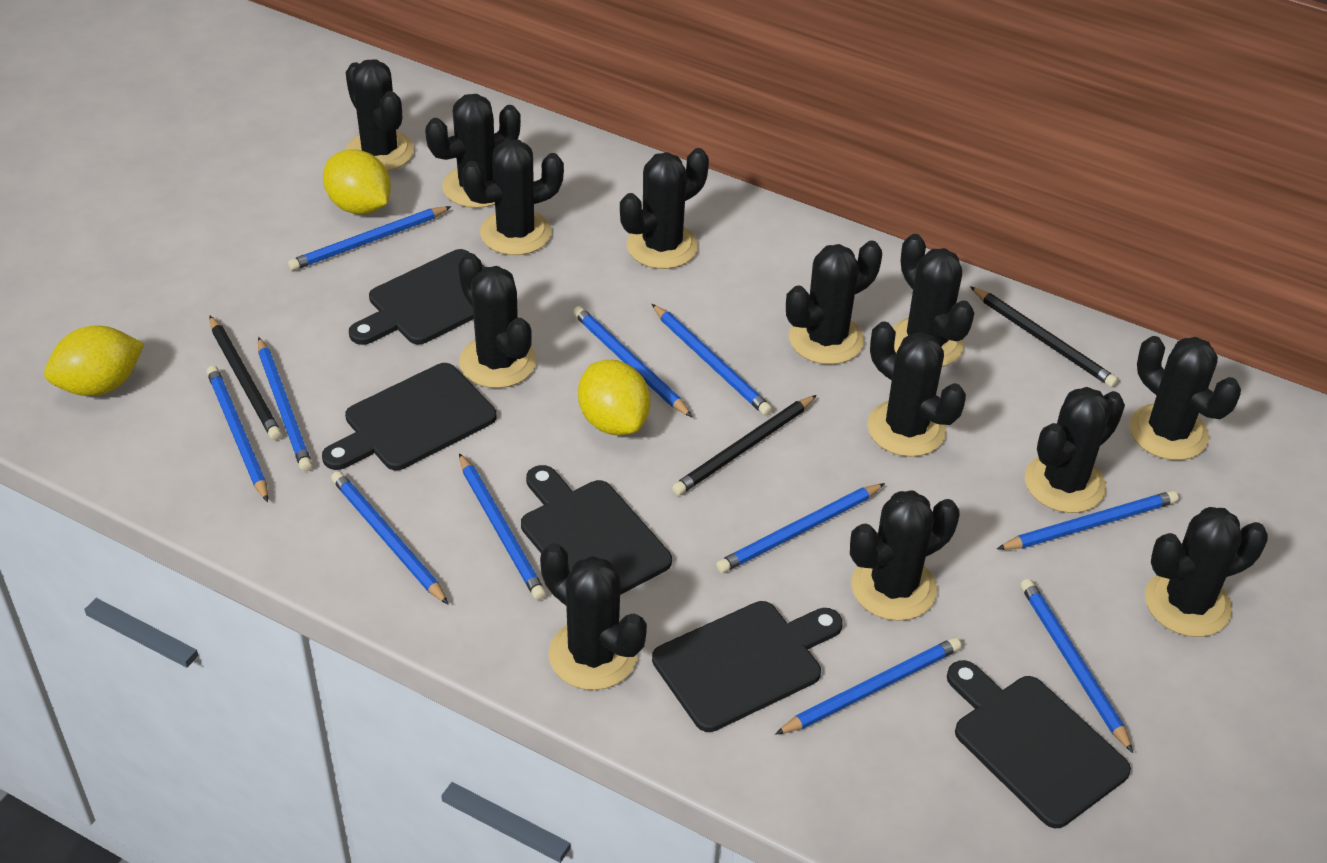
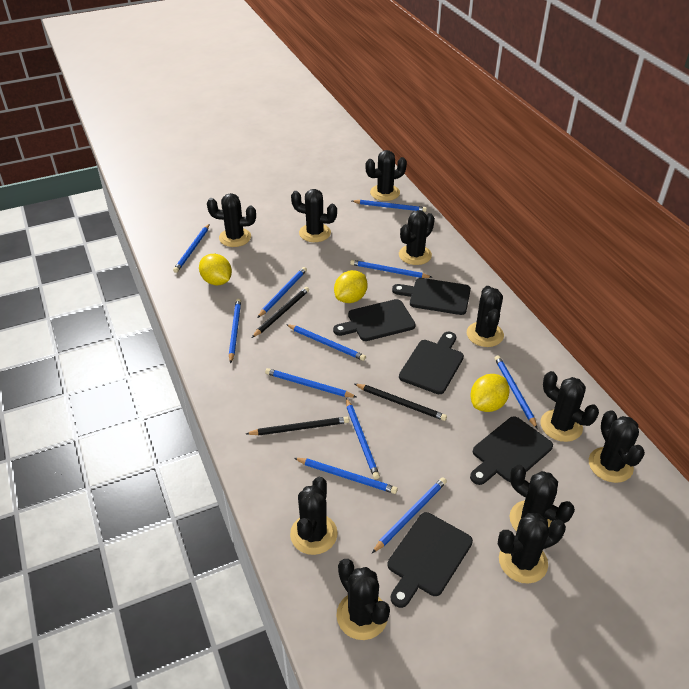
black cactus: 13 -> 11

